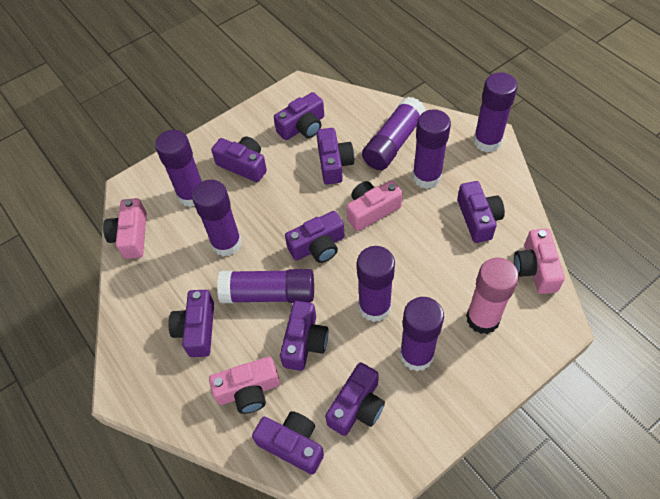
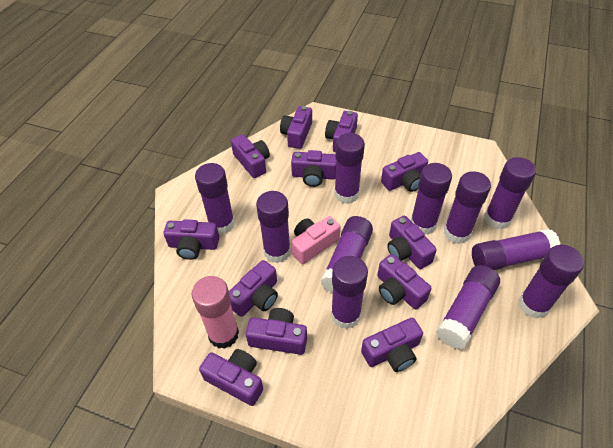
pink camera: 4 -> 1
purple camera: 9 -> 12
purple glue stick: 8 -> 11

